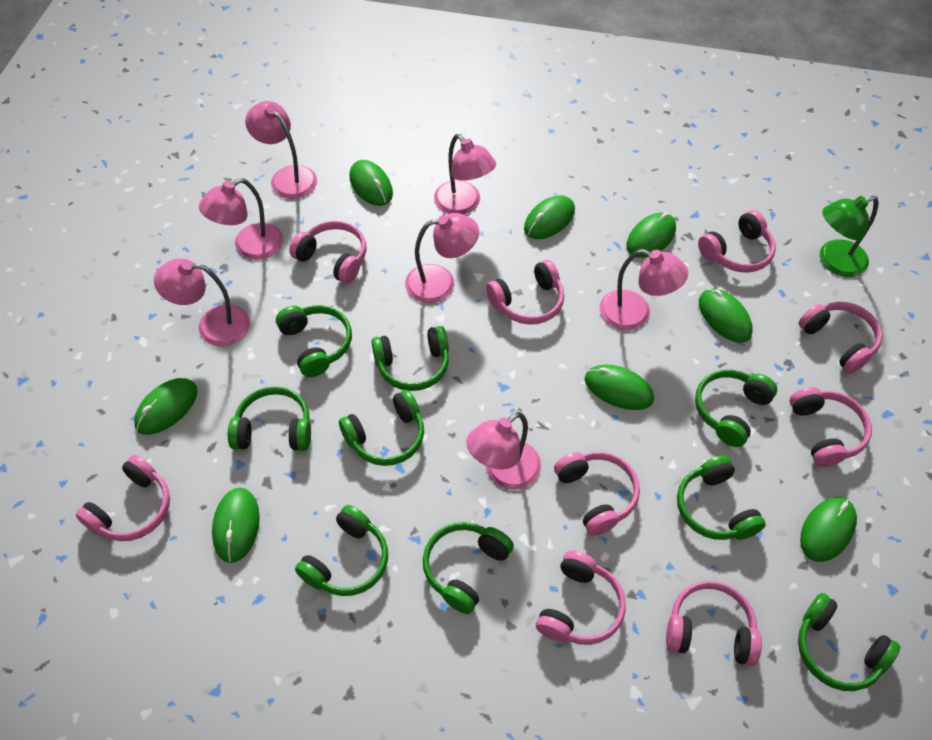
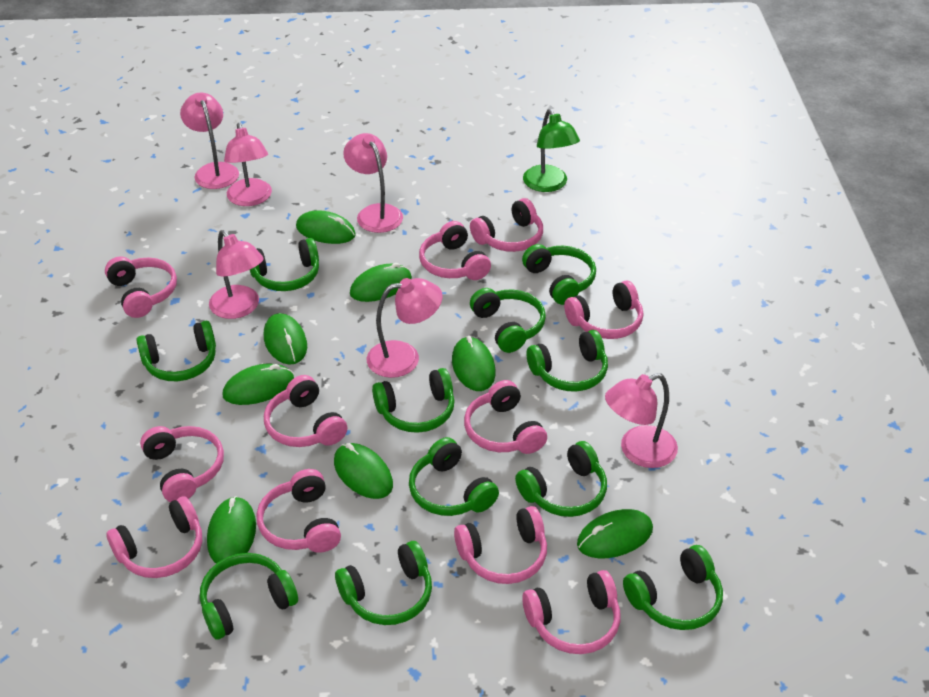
green headphones: 9 -> 11
pink headphones: 9 -> 11
pink lamp: 7 -> 6

